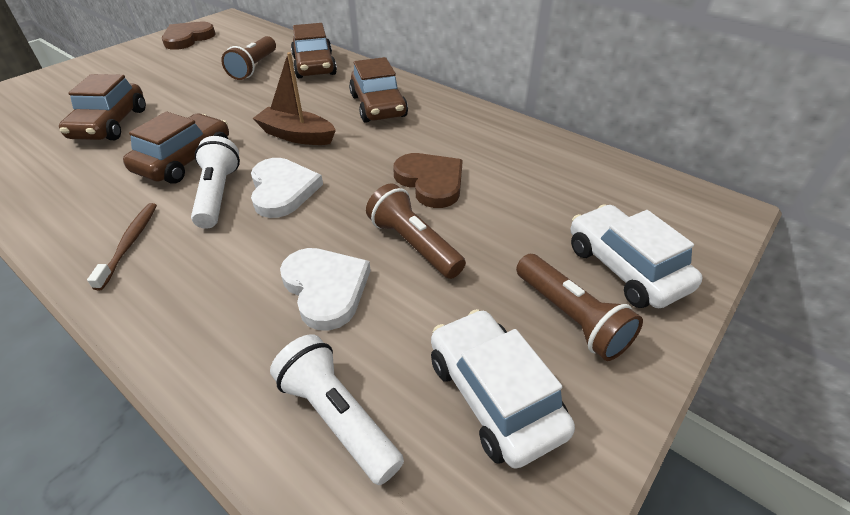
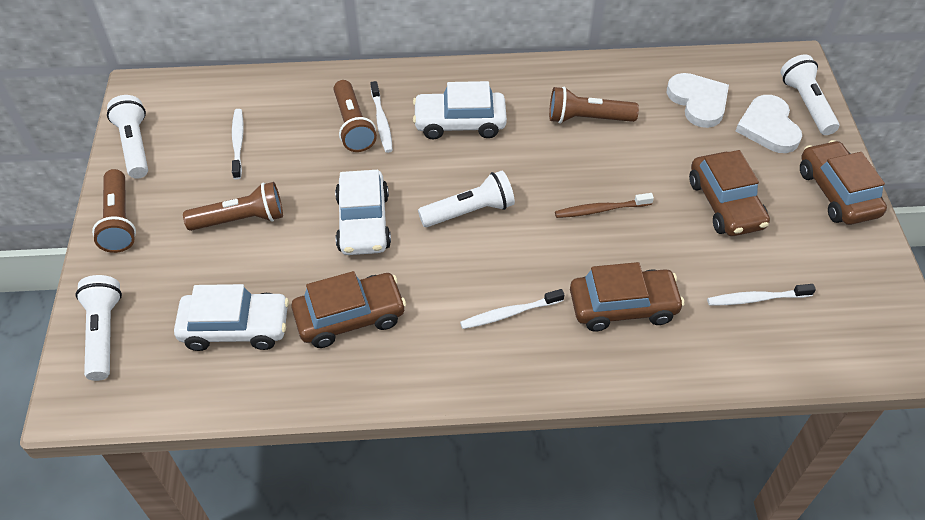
brown boat: 1 -> 0
brown flashlight: 3 -> 4
brown heart: 2 -> 0
white car: 2 -> 3
white flashlight: 2 -> 4
white toothbrush: 0 -> 4

